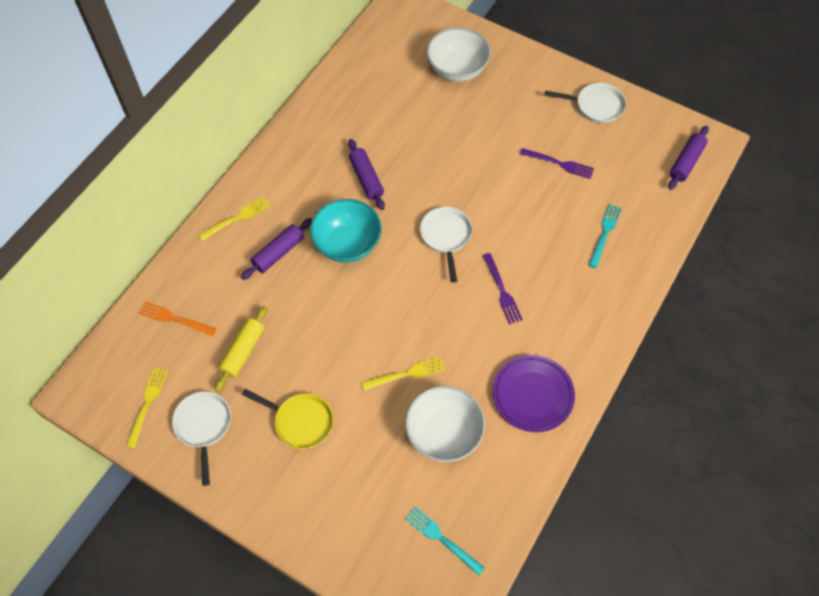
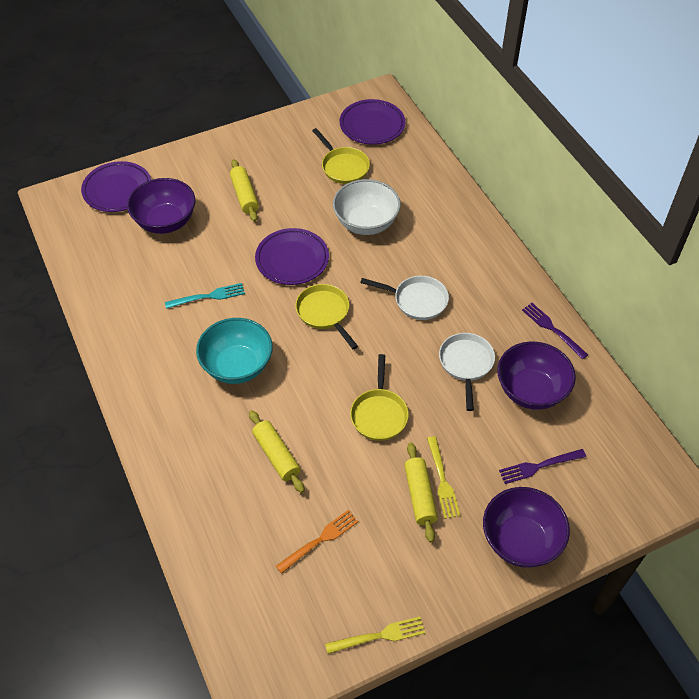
purple bowl: 0 -> 3
purple plate: 1 -> 3
purple rolling pin: 3 -> 0
turquoise fork: 2 -> 1
white bowl: 2 -> 1
white pan: 3 -> 2
yellow fork: 3 -> 2
yellow pan: 1 -> 3
yellow rolling pin: 1 -> 3

